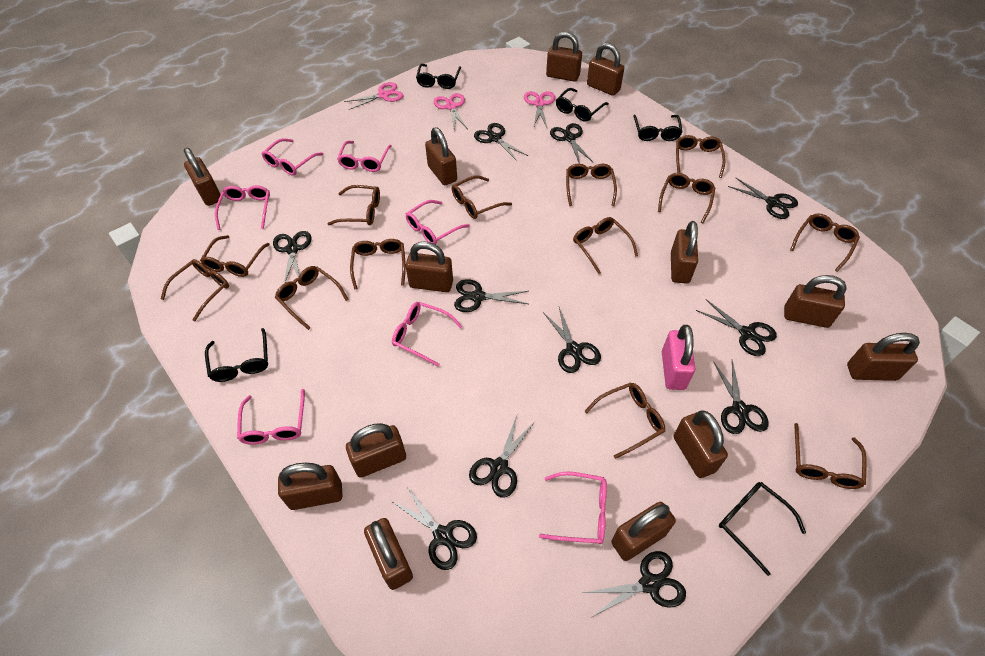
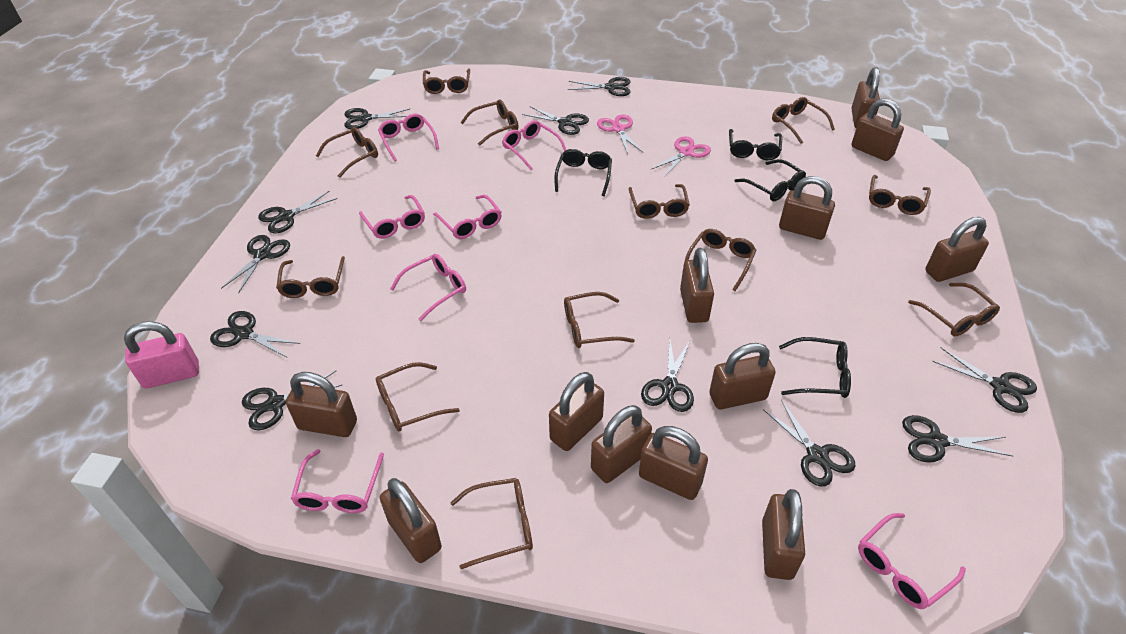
black glasses: 5 -> 4
brown glasses: 13 -> 12
brown padlock: 13 -> 12
pink scissors: 3 -> 2

